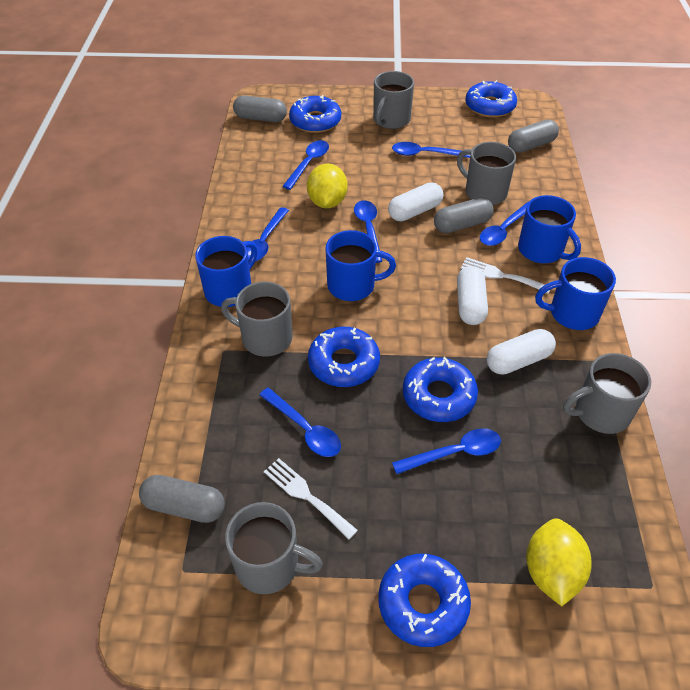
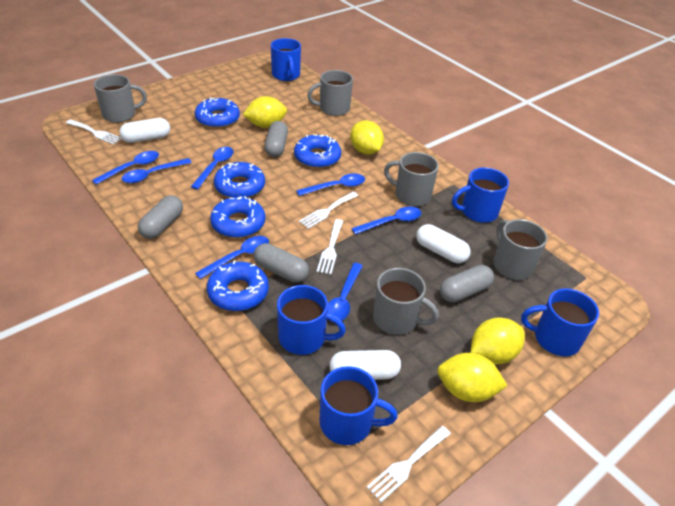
blue mug: 4 -> 5
white fork: 2 -> 4
yellow lemon: 2 -> 4

